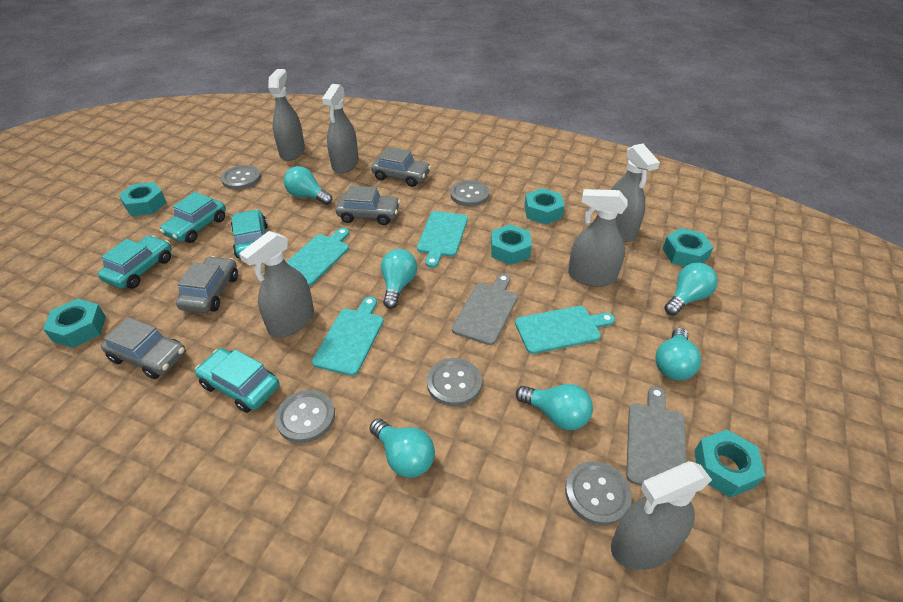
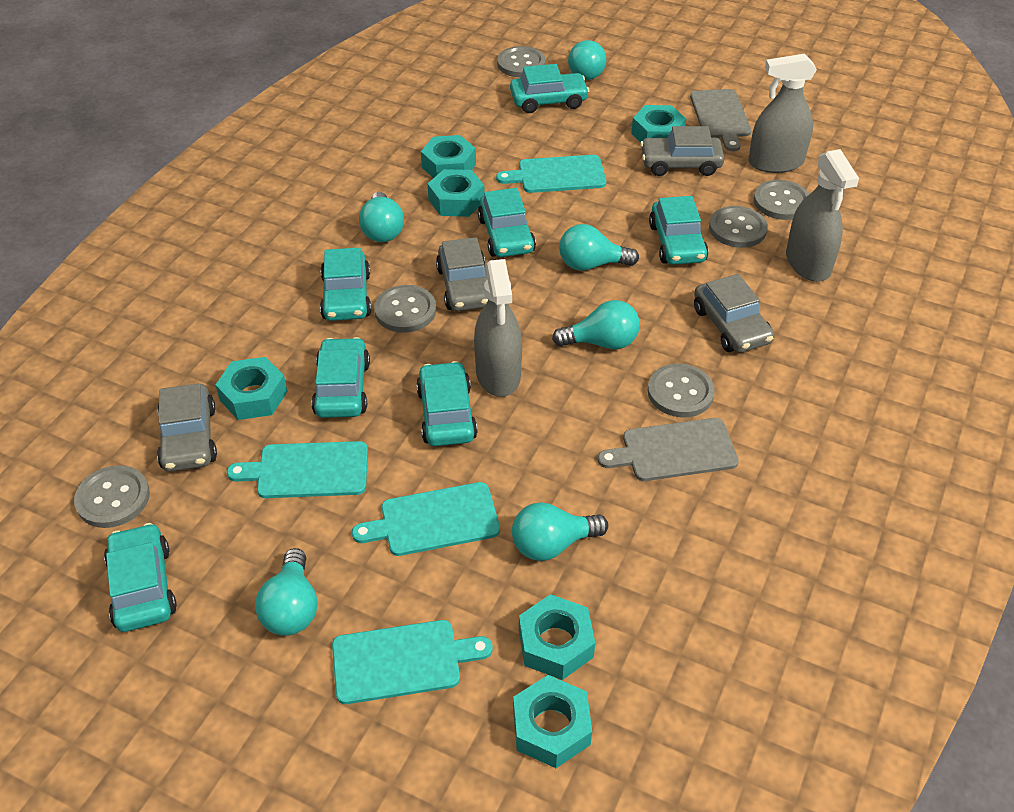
grey button: 5 -> 6
grey spray bottle: 6 -> 3
turquoise car: 4 -> 7

